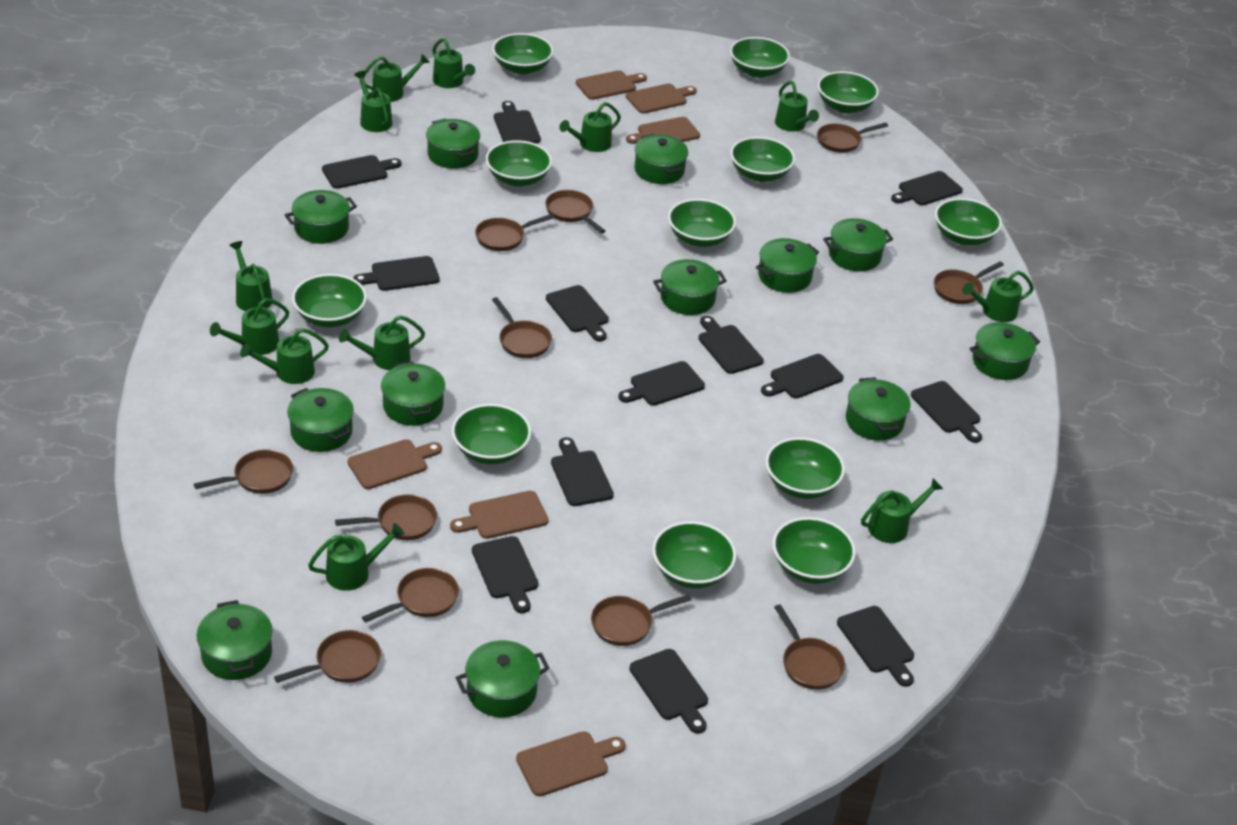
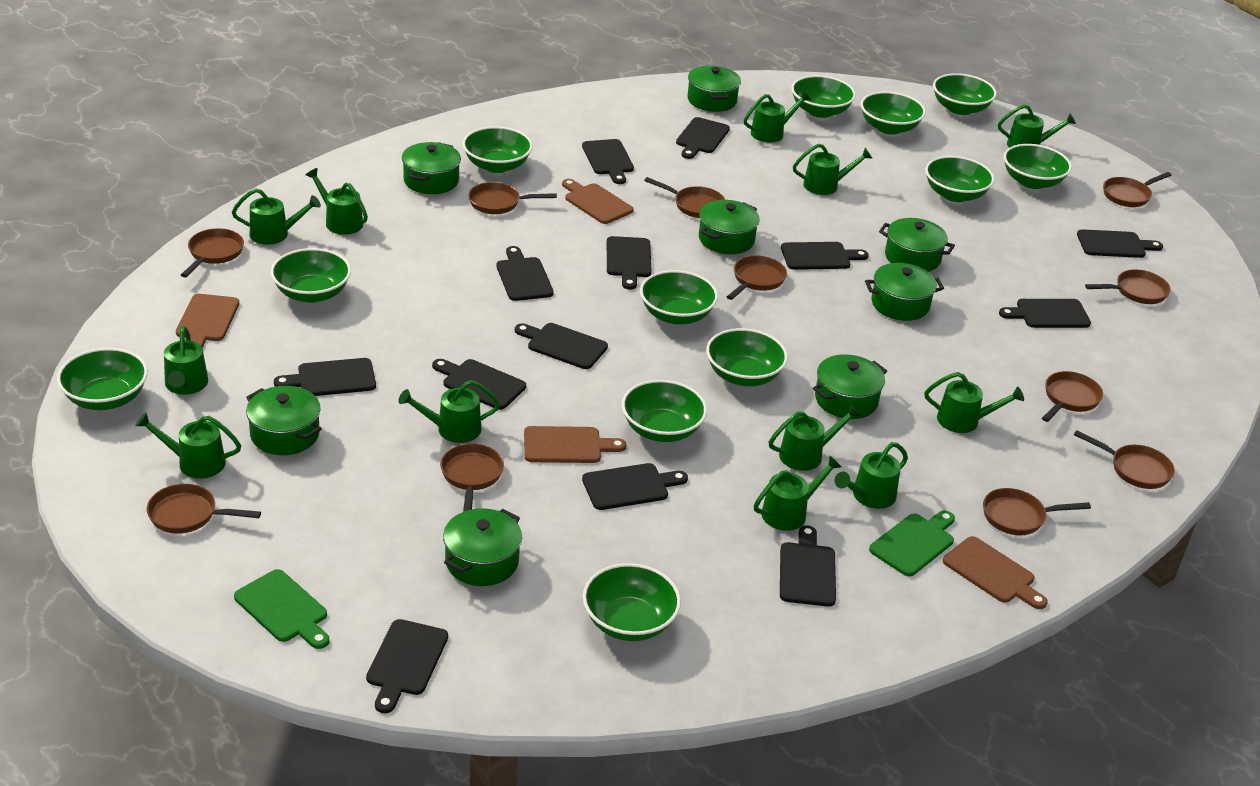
brown cutting board: 6 -> 4
green cutting board: 0 -> 2
green pot: 12 -> 8

